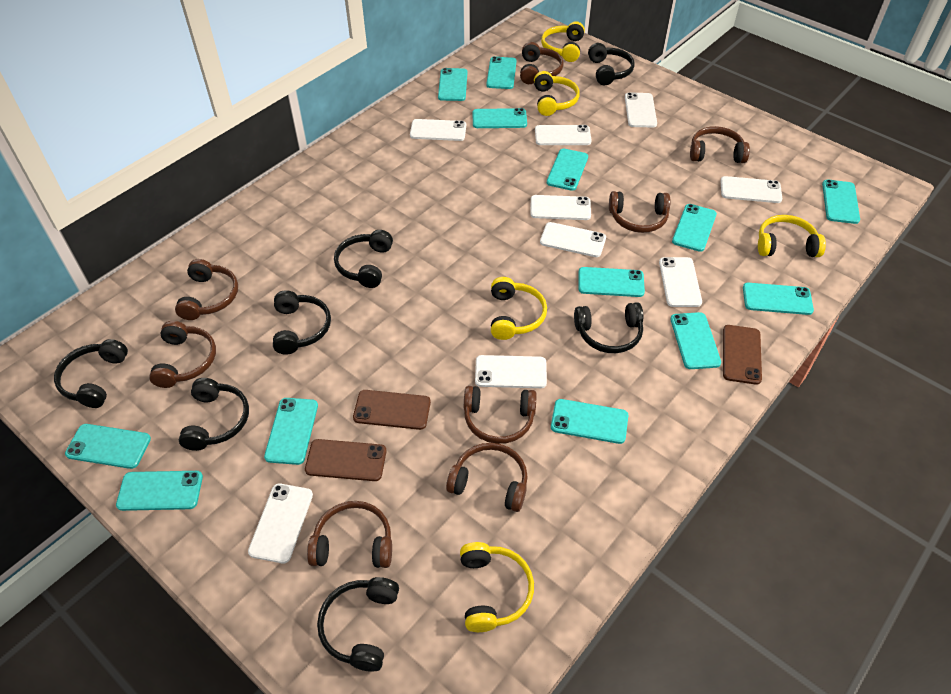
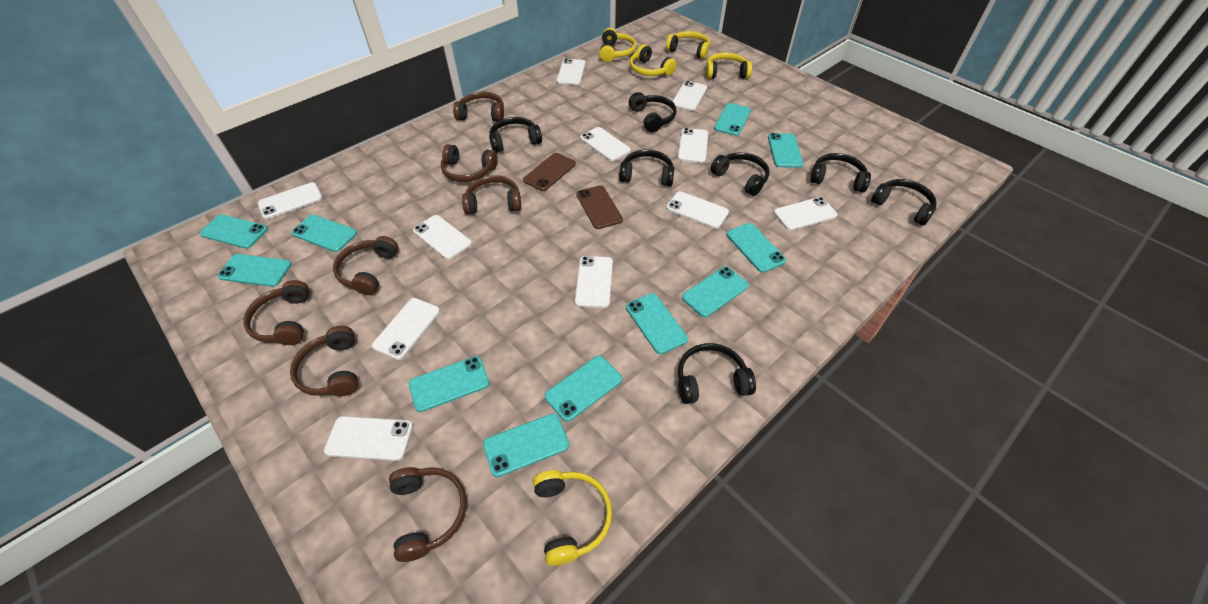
brown headphones: 8 -> 7
brown phone: 3 -> 2
turquoise phone: 13 -> 11
white phone: 9 -> 11

